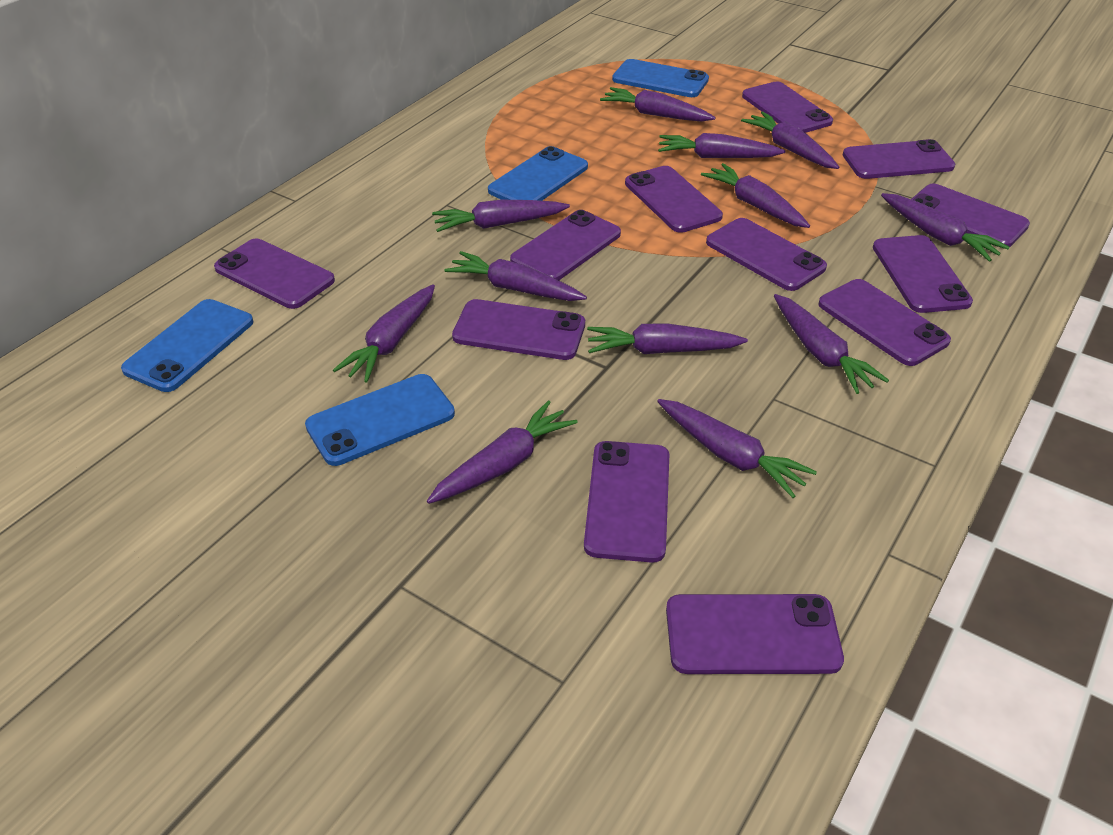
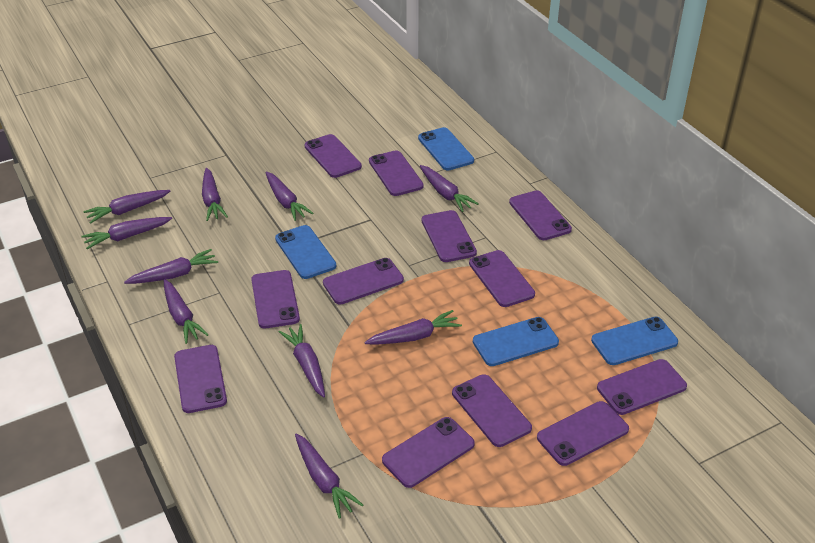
purple carrot: 12 -> 10

